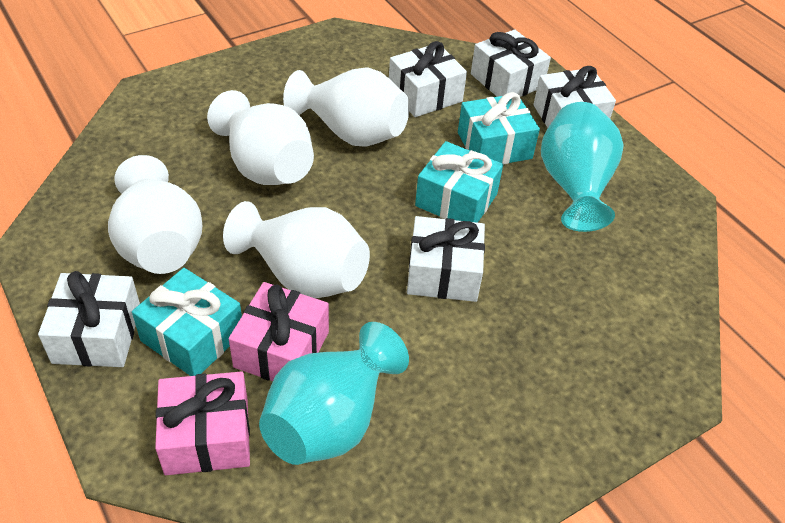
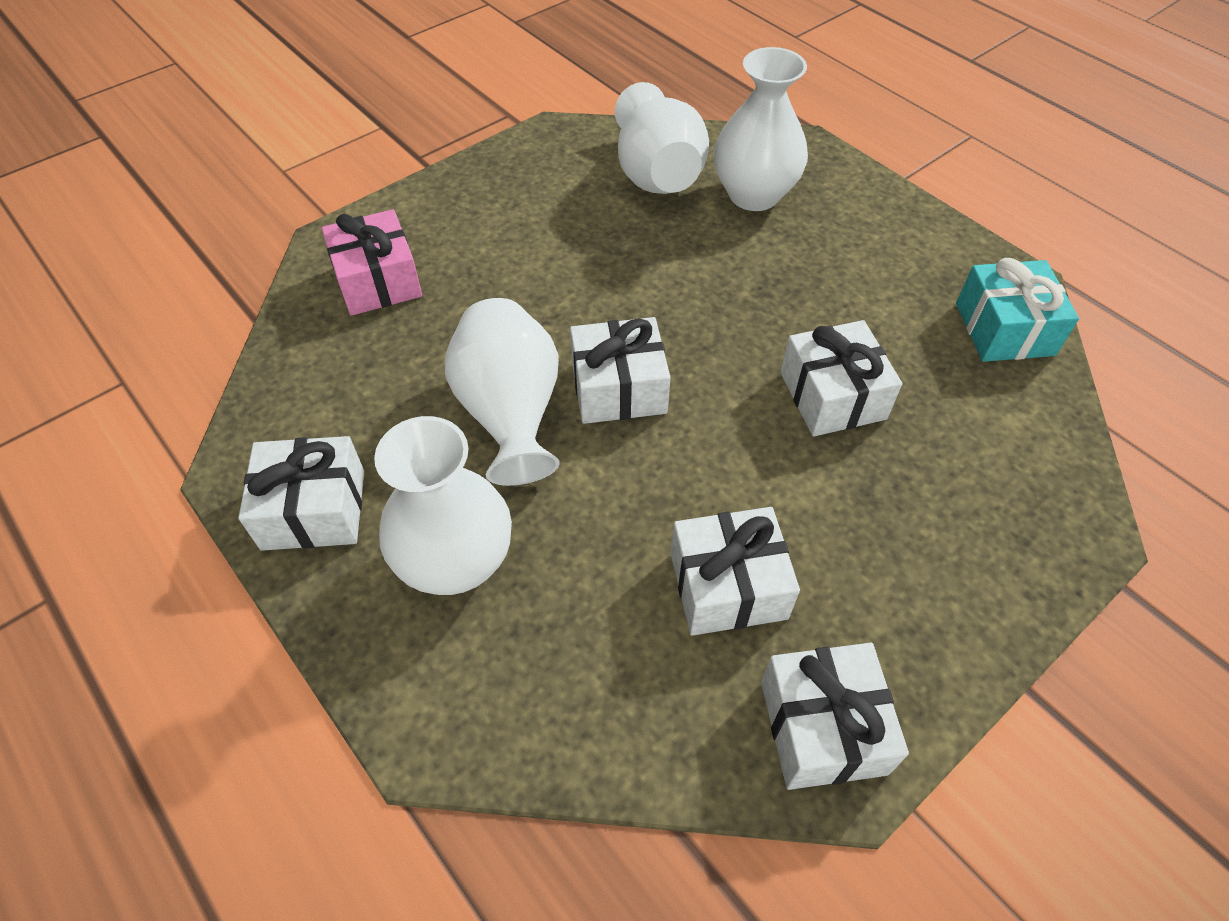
pink gift: 2 -> 1
turquoise gift: 3 -> 1
turquoise vase: 2 -> 0

